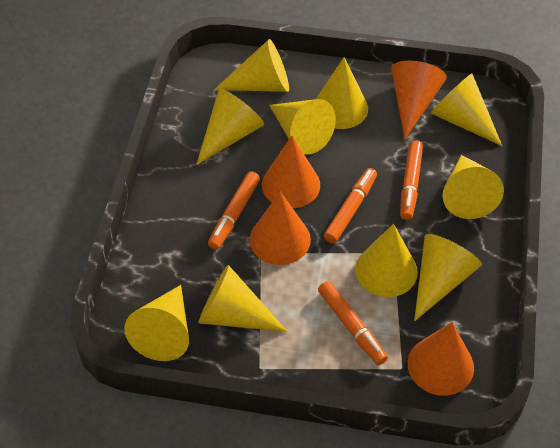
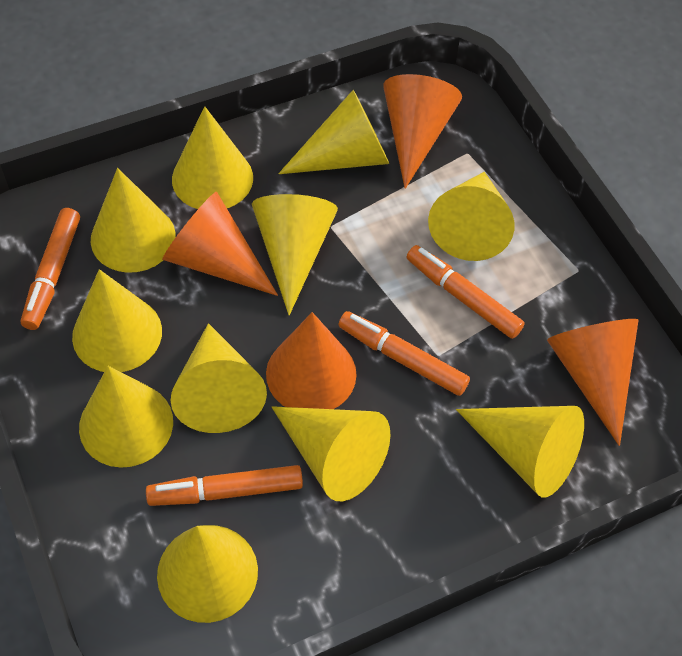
yellow cone: 10 -> 11

